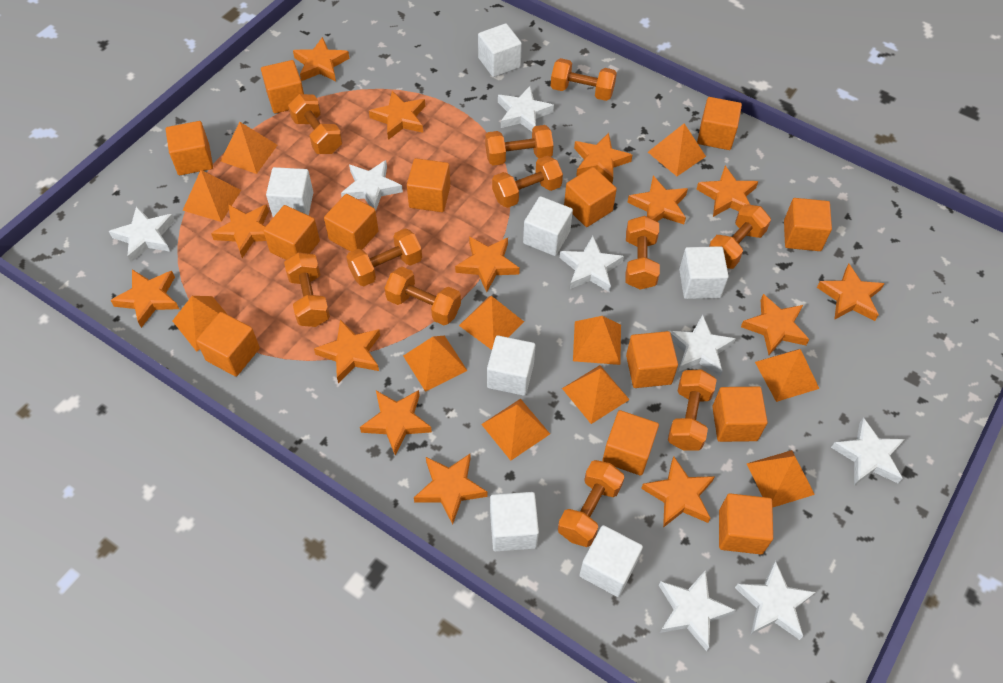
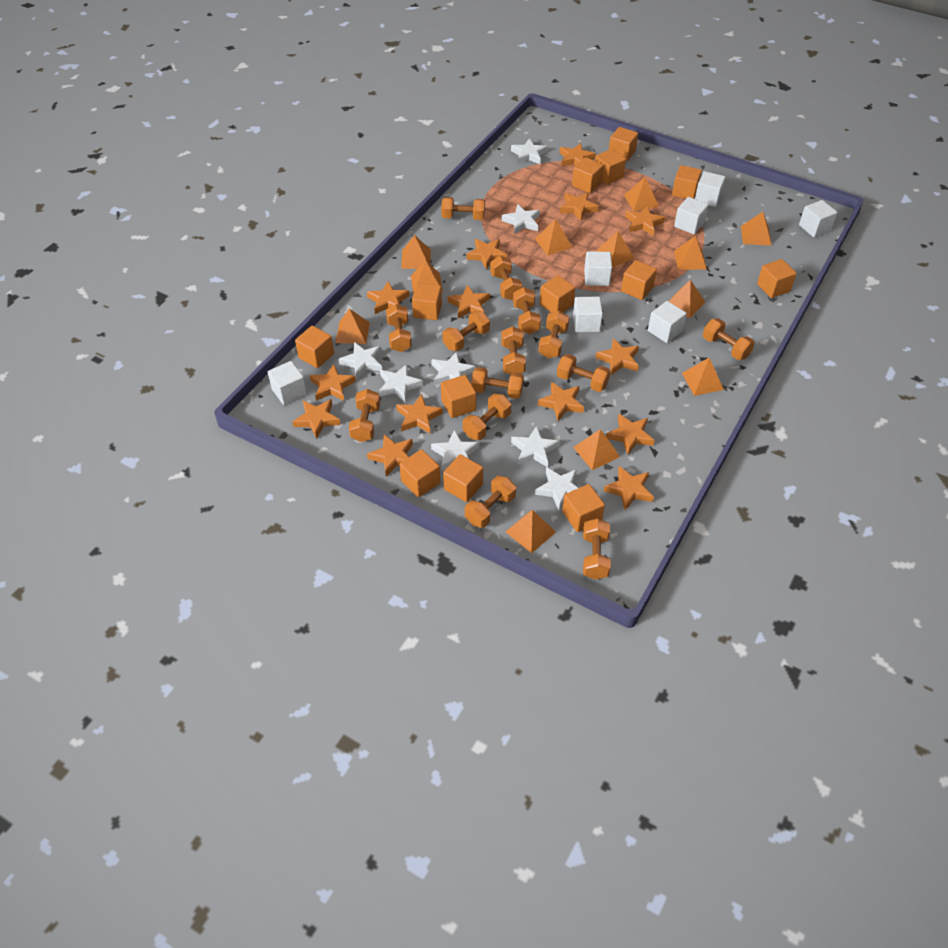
orange dumbbell: 11 -> 14
orange pyramid: 11 -> 12

